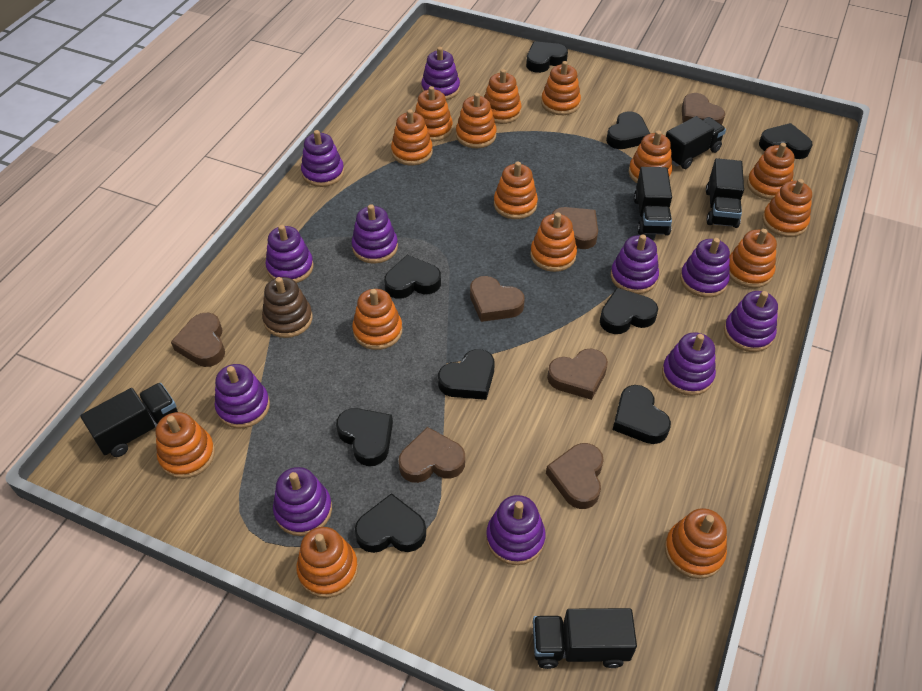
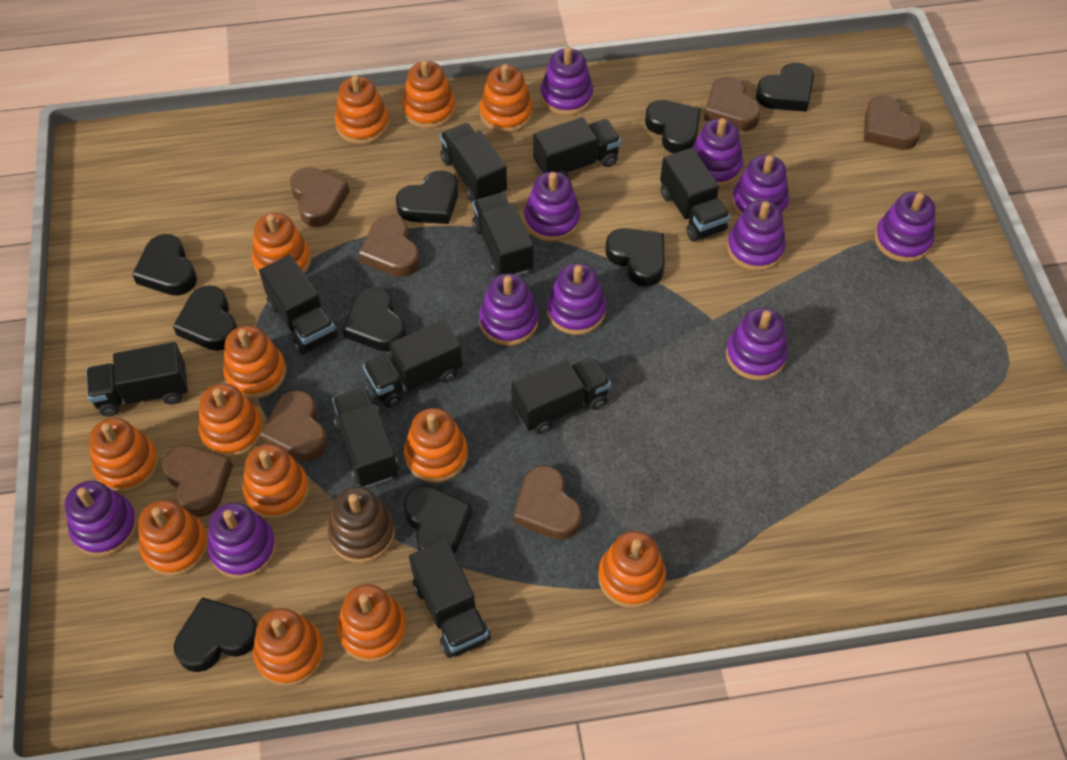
black truck: 5 -> 10
orange stacking toy: 15 -> 13

